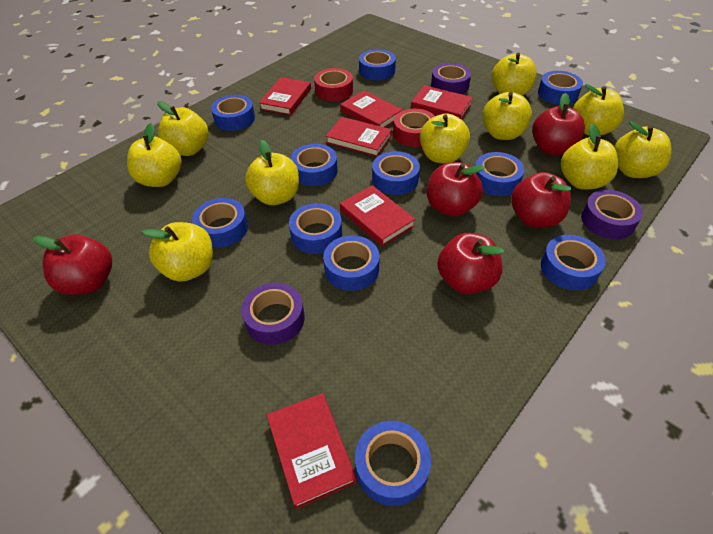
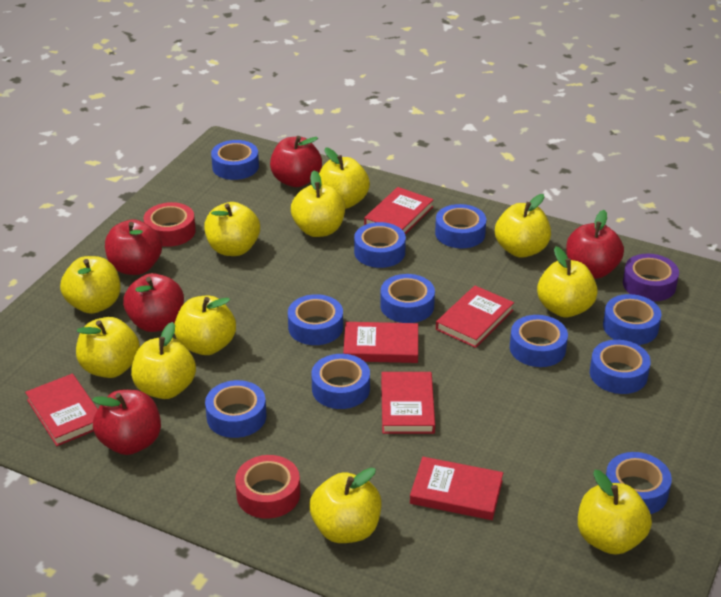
purple tape: 3 -> 1
yellow apple: 10 -> 11

